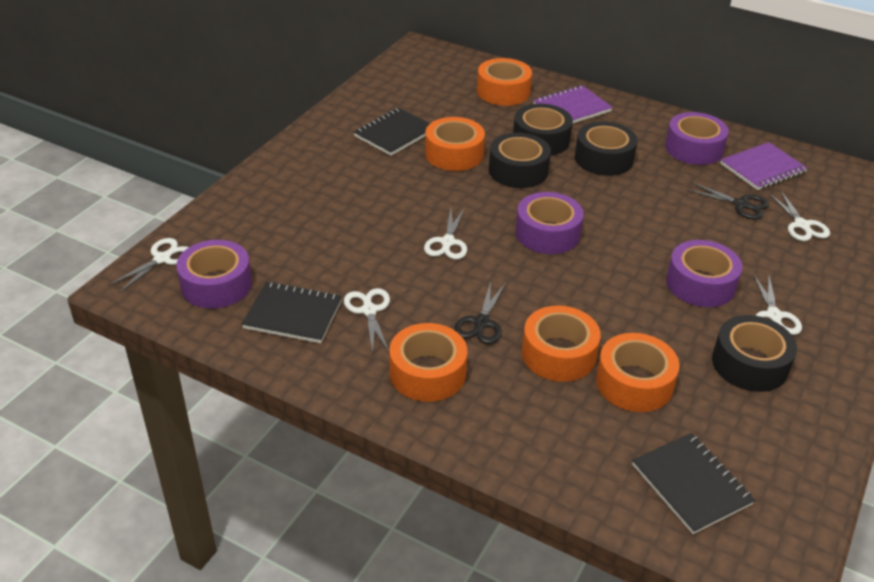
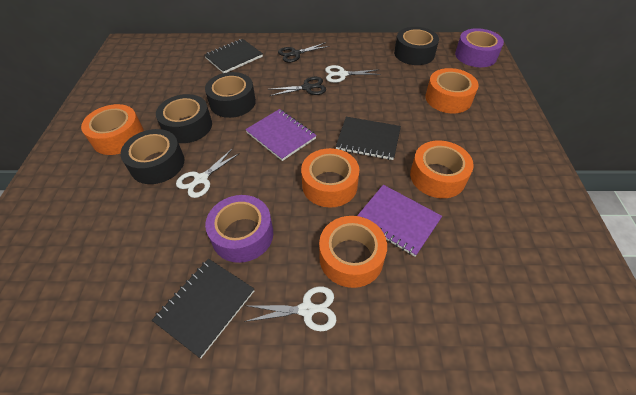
purple tape: 4 -> 2
white scissors: 5 -> 3

